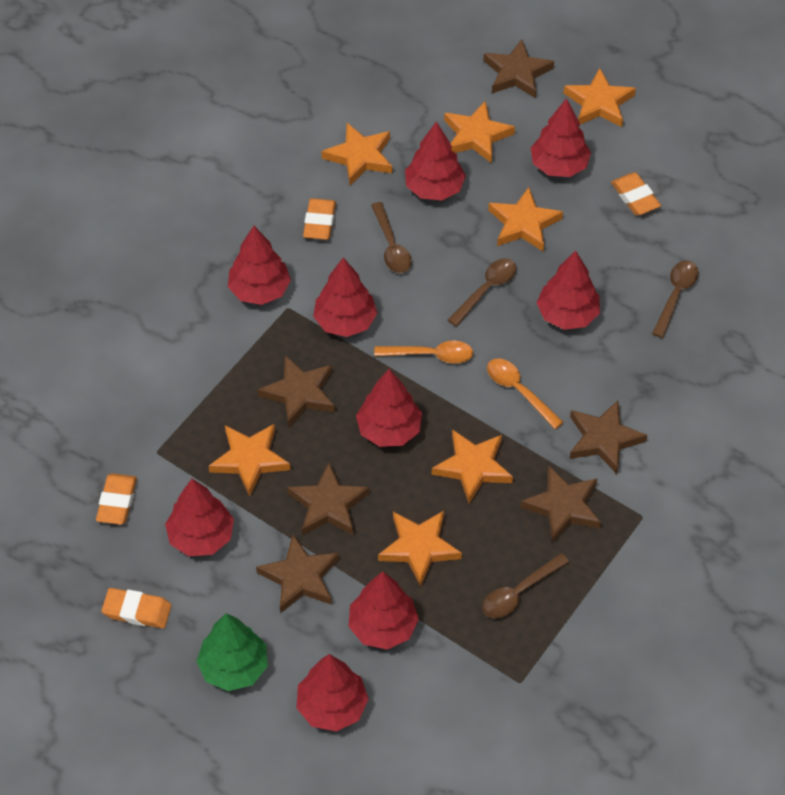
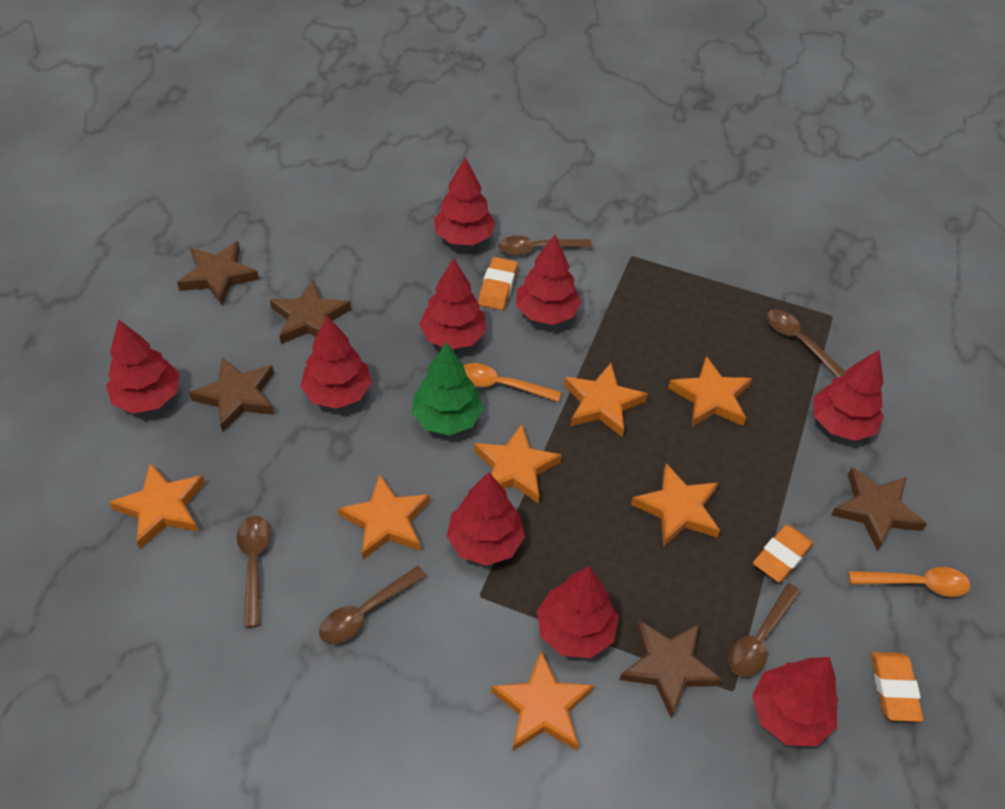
brown spoon: 4 -> 5
brown star: 6 -> 5
orange eraser: 4 -> 3

